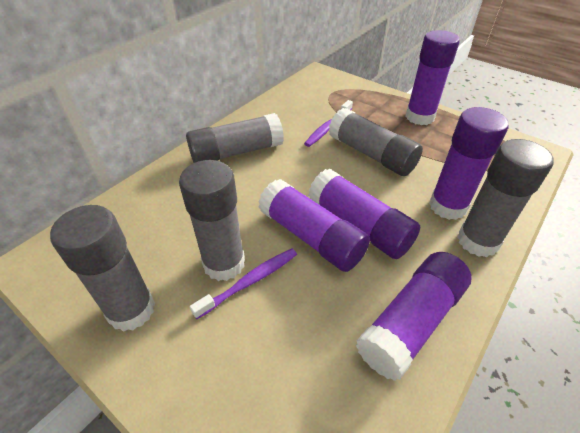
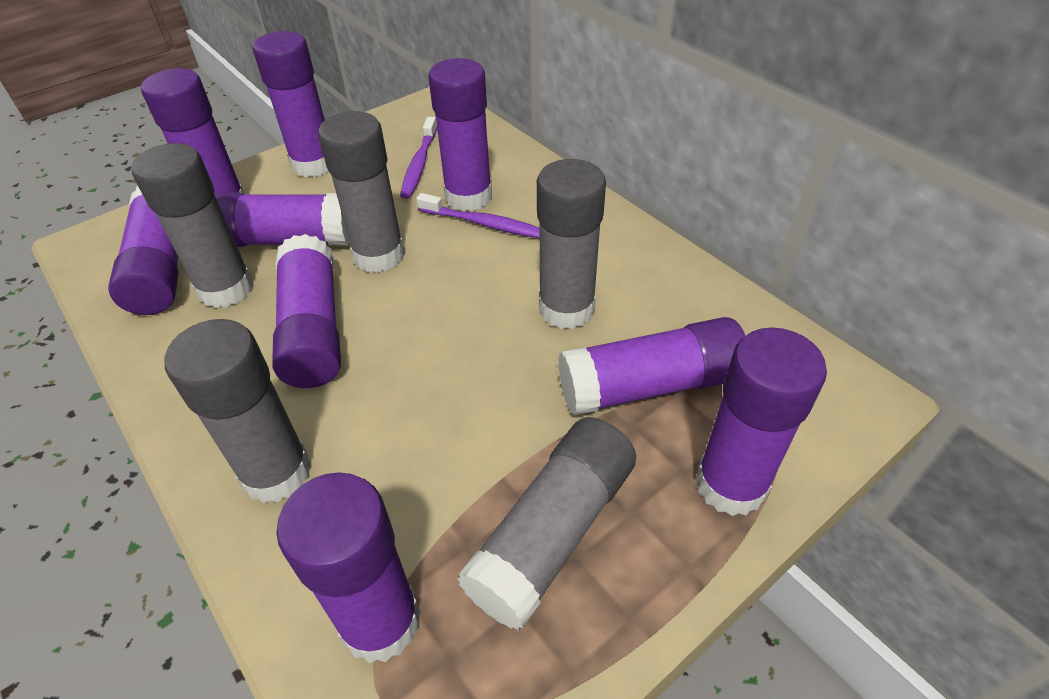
purple glue stick: 5 -> 9

